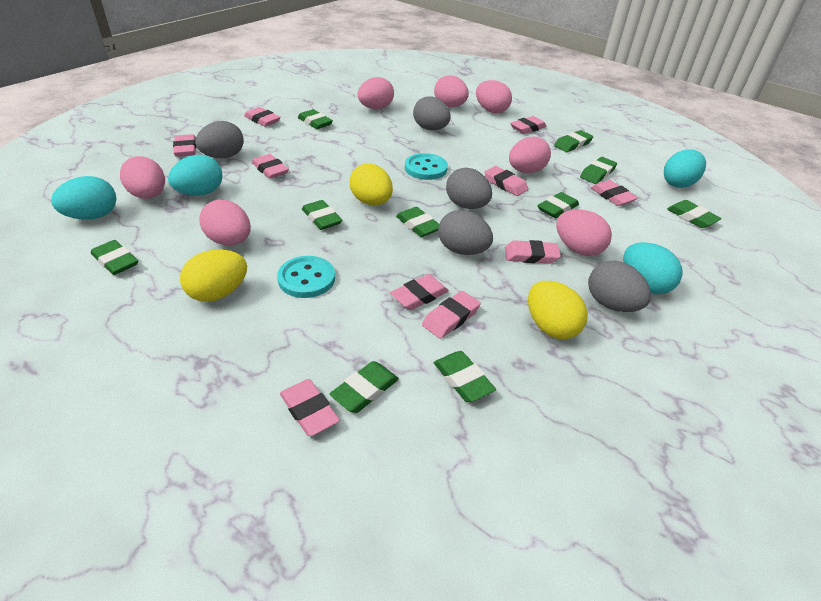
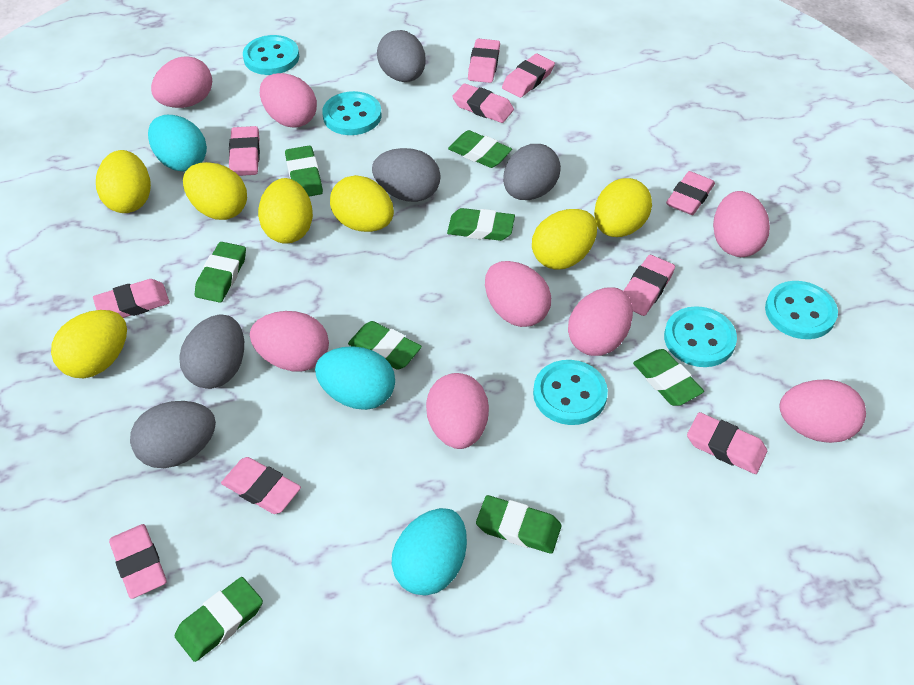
green eraser: 10 -> 8
pink egg: 7 -> 8
turquoise button: 2 -> 5
turquoise egg: 4 -> 3
yellow egg: 3 -> 7

